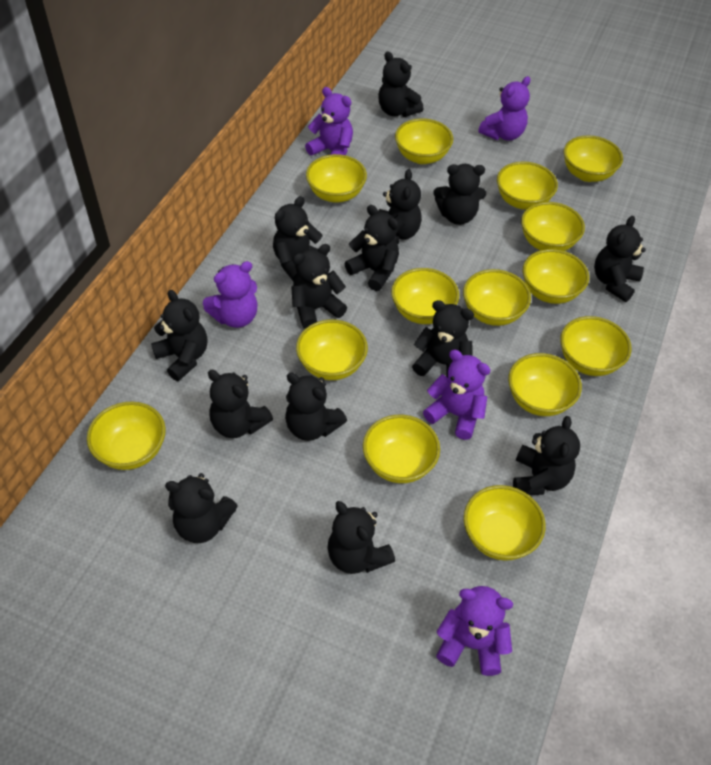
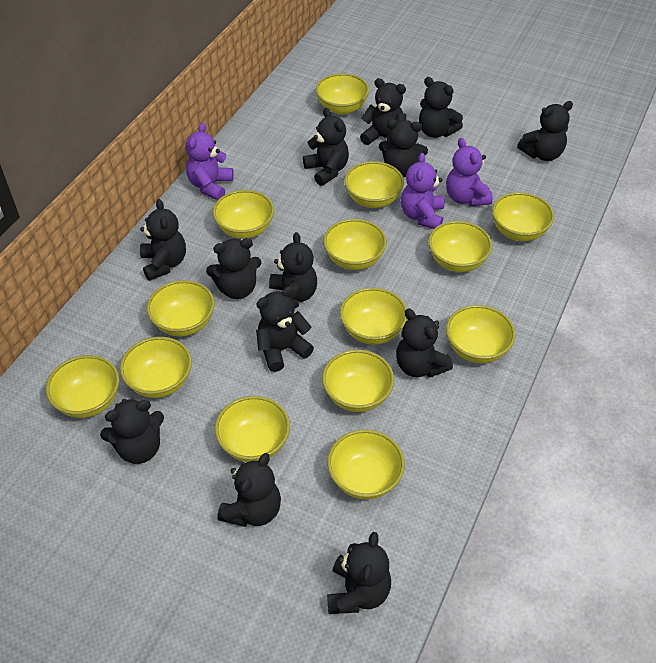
black teddy bear: 14 -> 13
purple teddy bear: 5 -> 3

